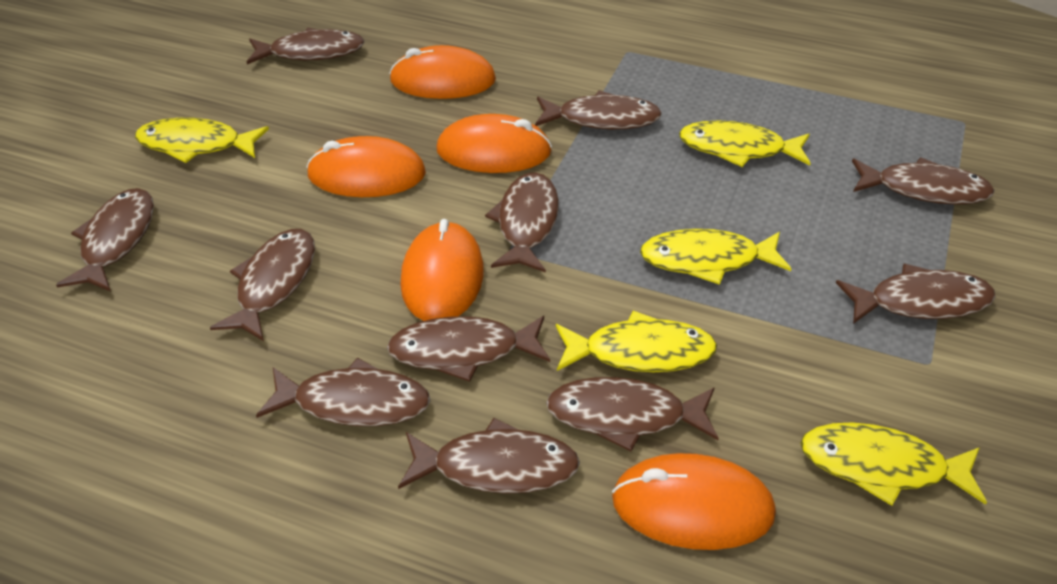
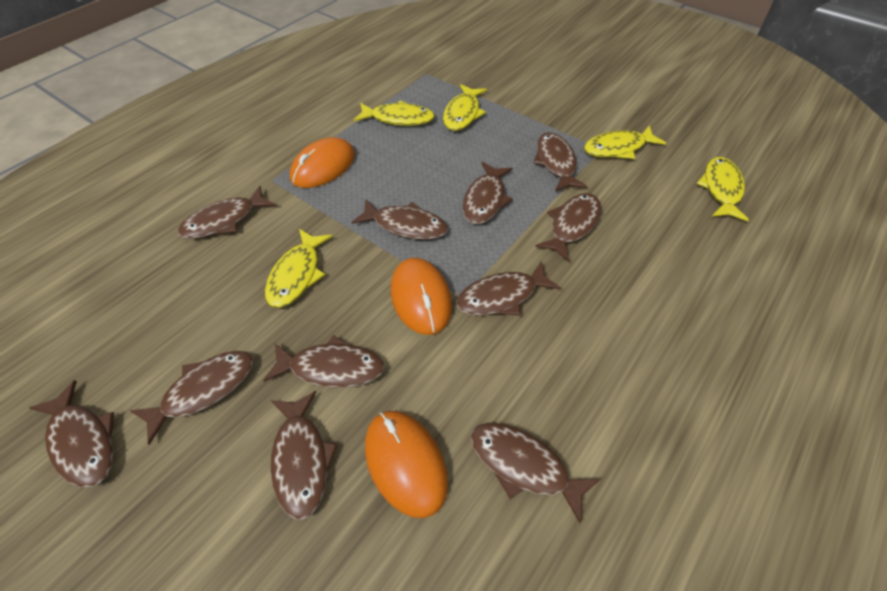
orange mouse: 5 -> 3

